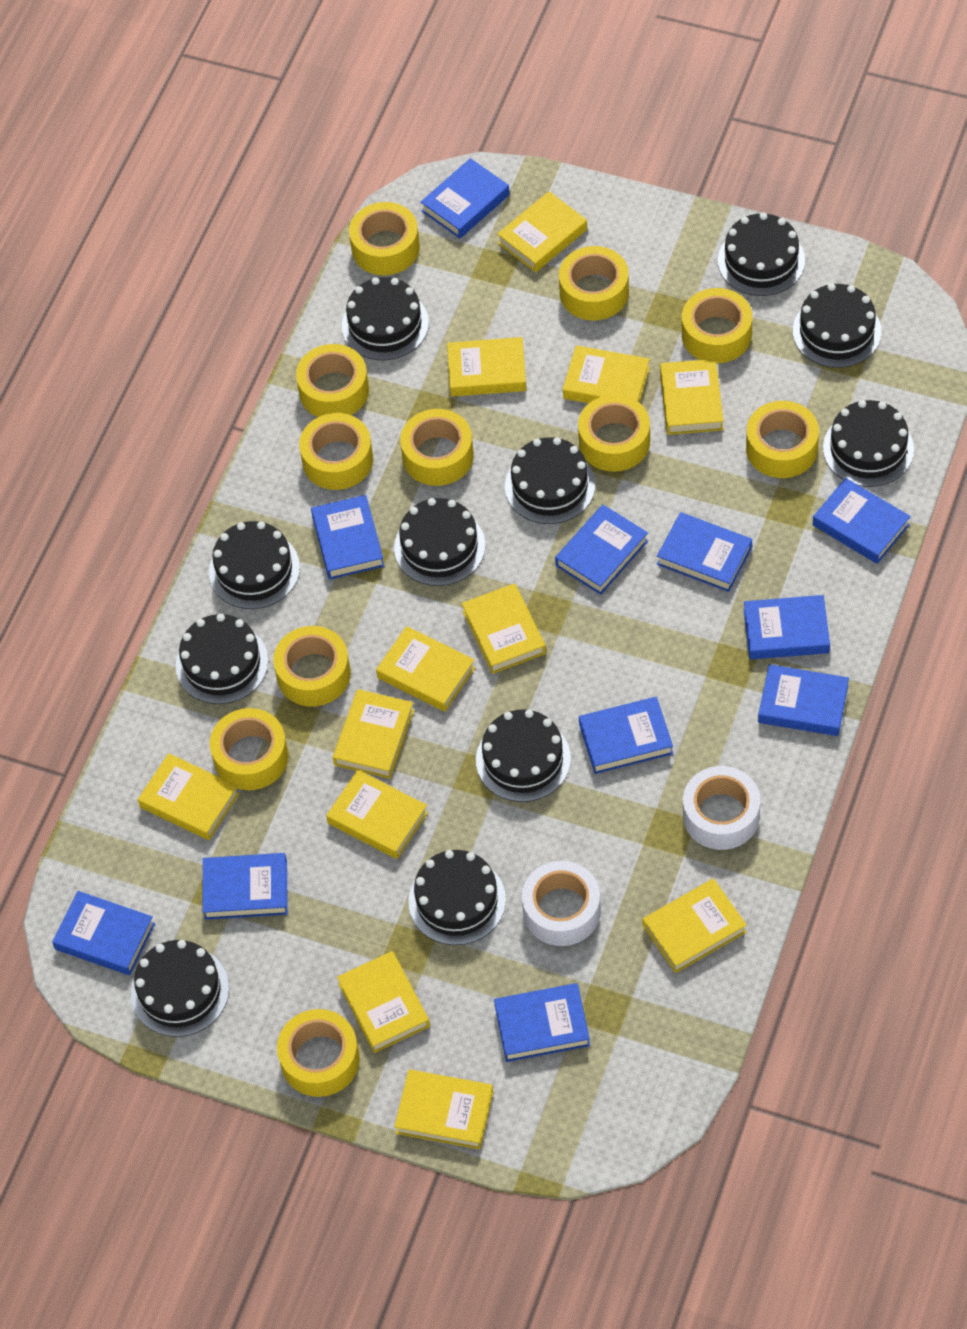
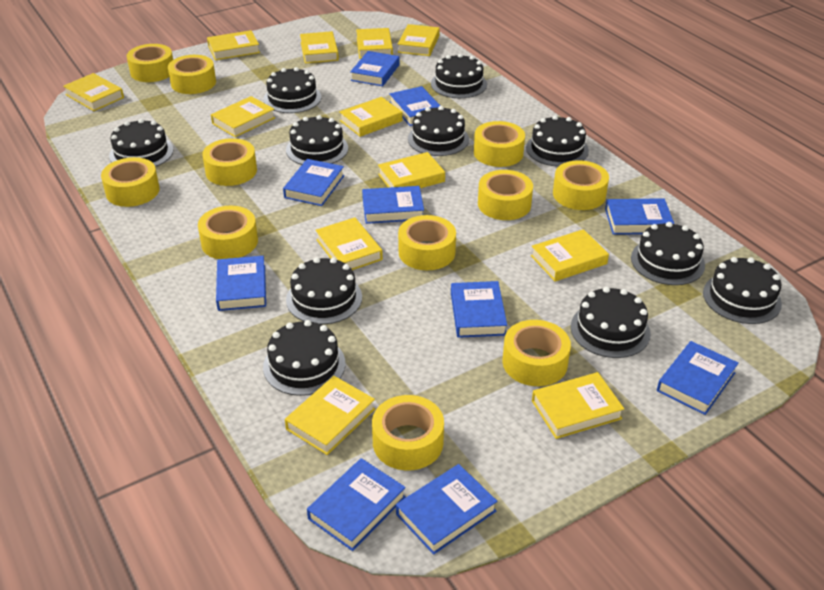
blue book: 11 -> 10
white tape: 2 -> 0

